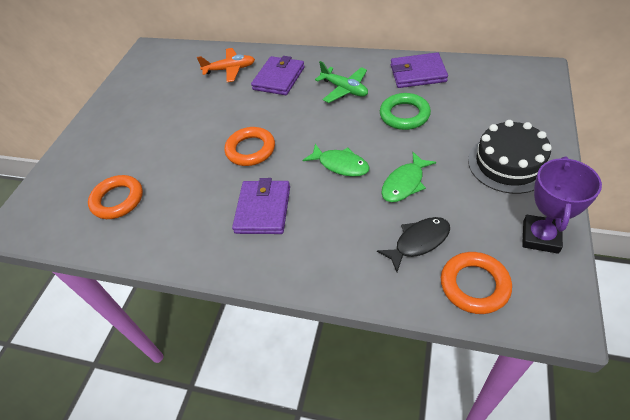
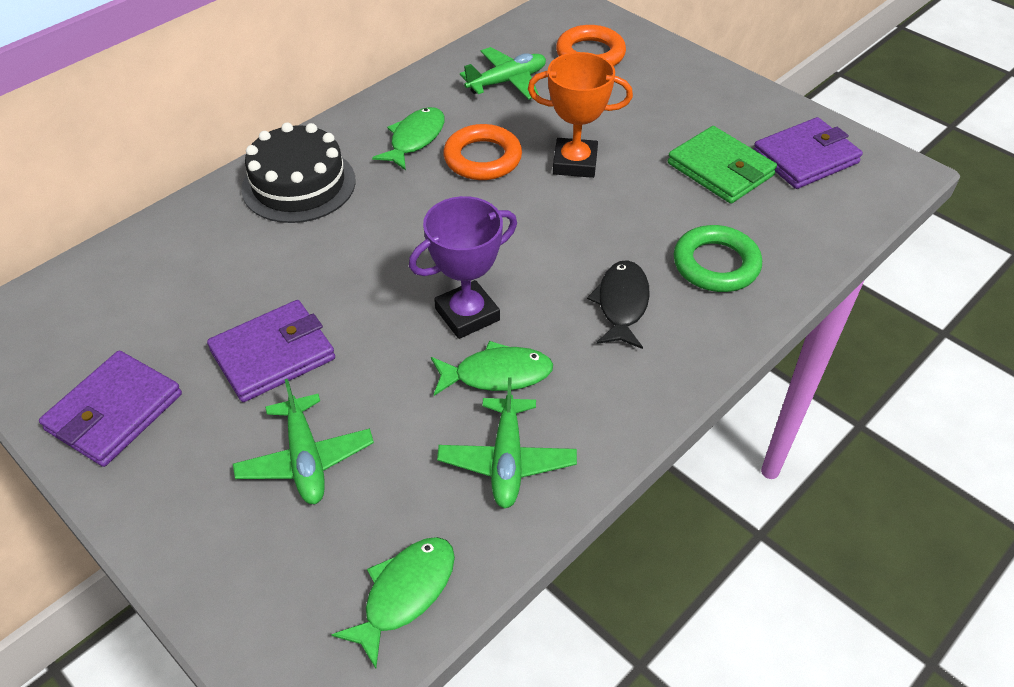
green fish: 2 -> 3
green plane: 1 -> 3
green wallet: 0 -> 1
orange plane: 1 -> 0
orange ring: 3 -> 2
orange trophy: 0 -> 1

